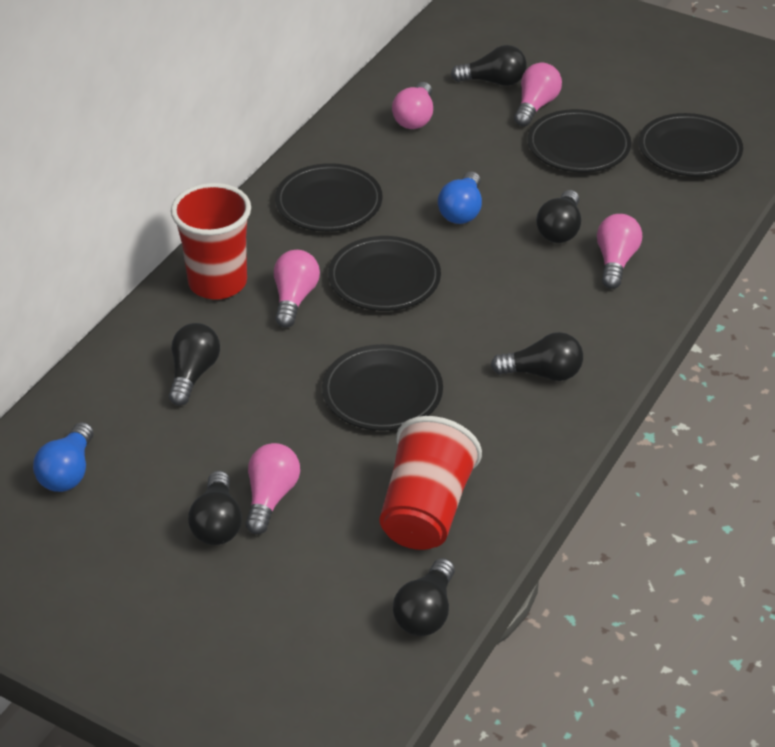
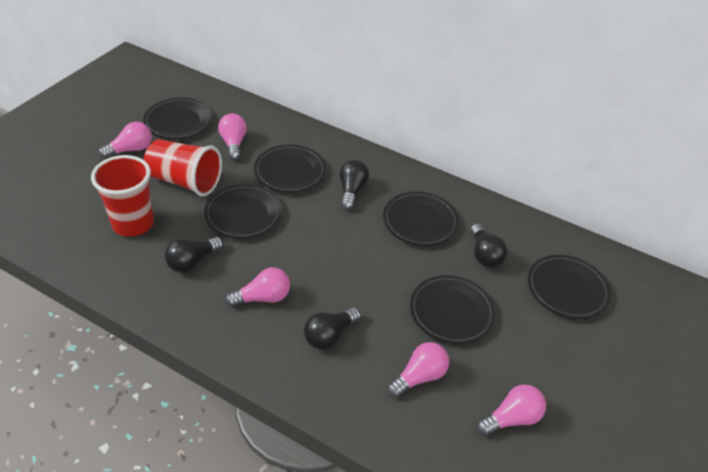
black light bulb: 6 -> 4
black plate: 5 -> 6
blue light bulb: 2 -> 0

